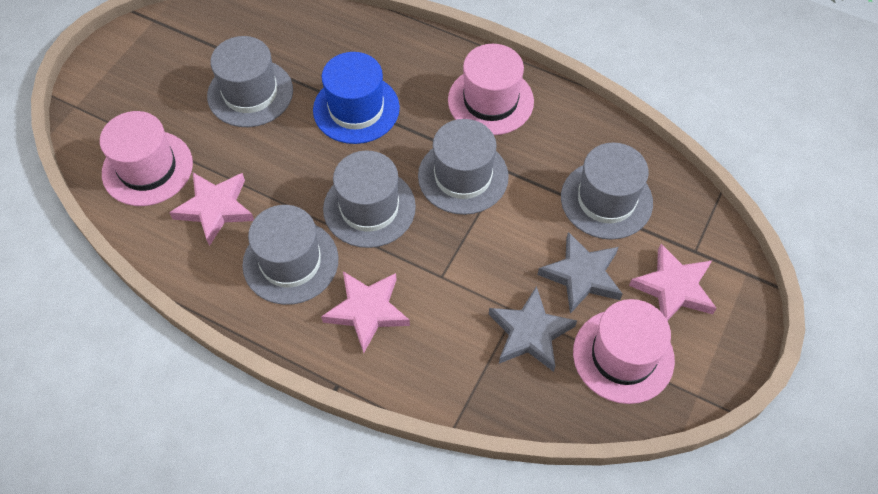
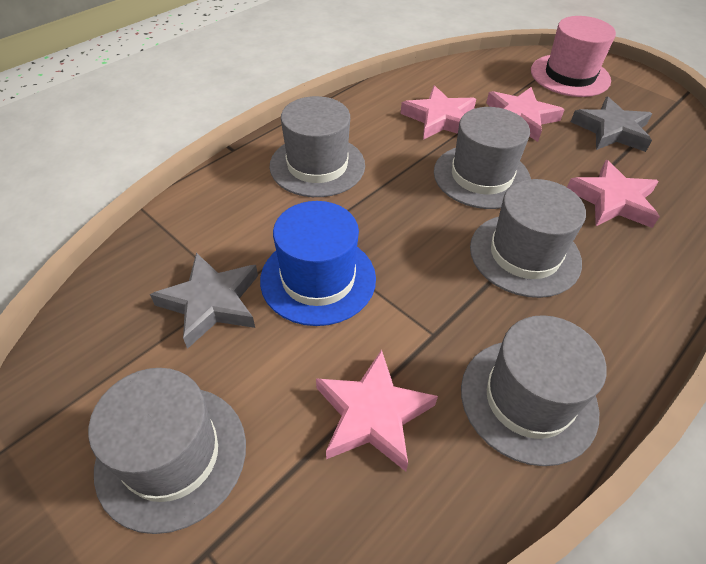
pink hat: 3 -> 1
pink star: 3 -> 4

